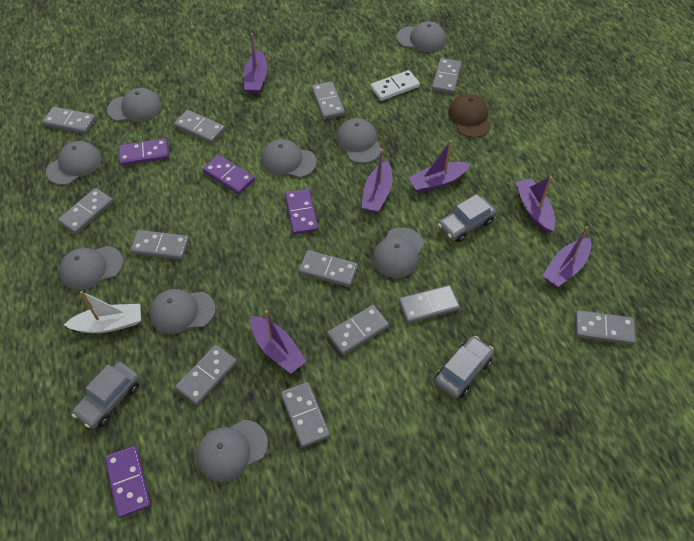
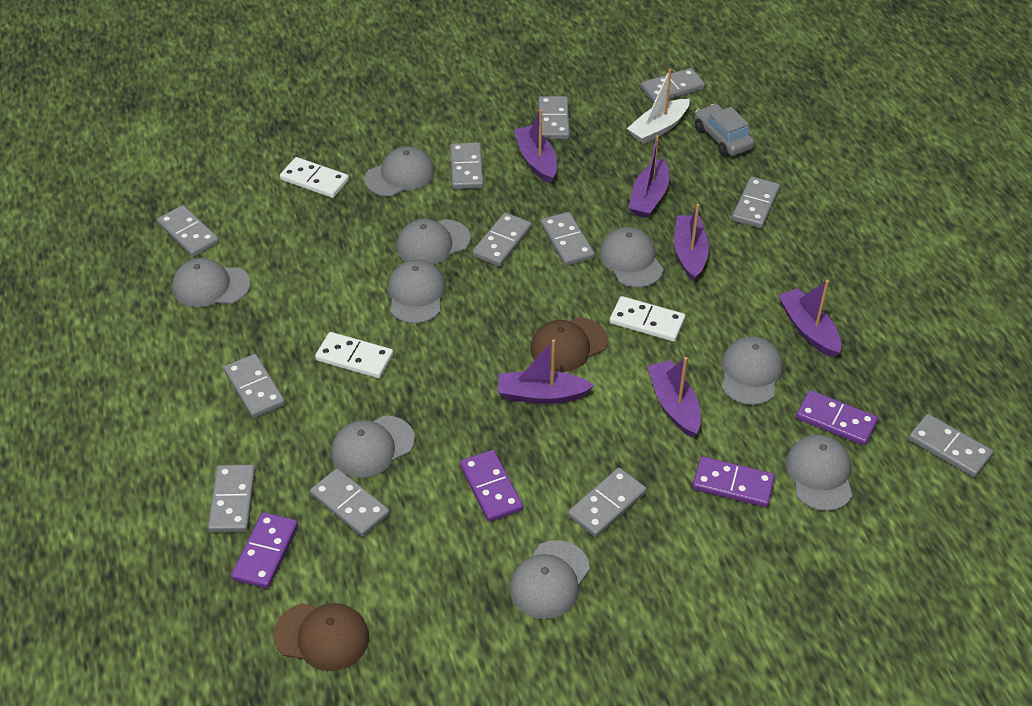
brown cap: 1 -> 2
grey car: 3 -> 1
white domino: 1 -> 3

